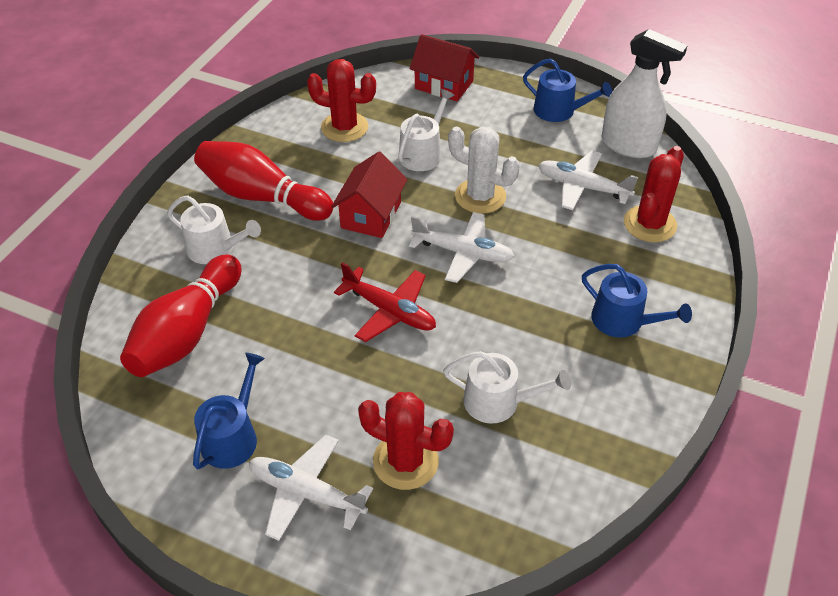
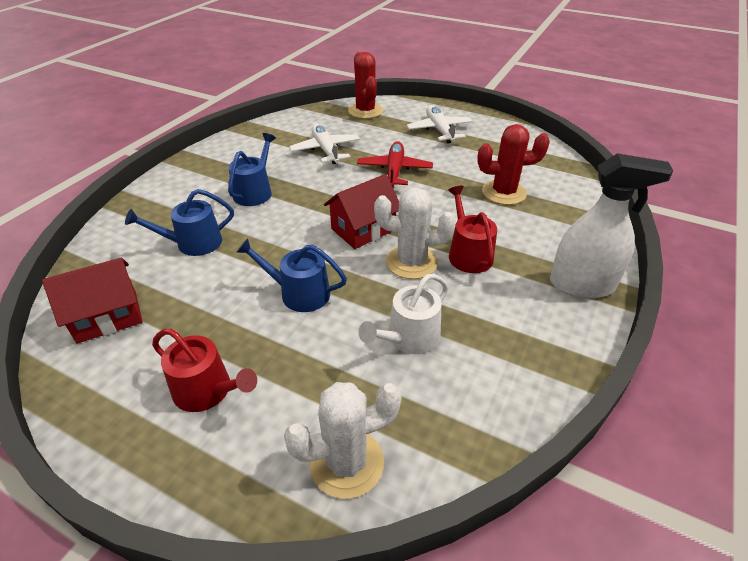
red bowling pin: 2 -> 0
red cactus: 3 -> 2
red watering can: 0 -> 2
white cactus: 1 -> 2
white plane: 3 -> 2
white watering can: 3 -> 1

